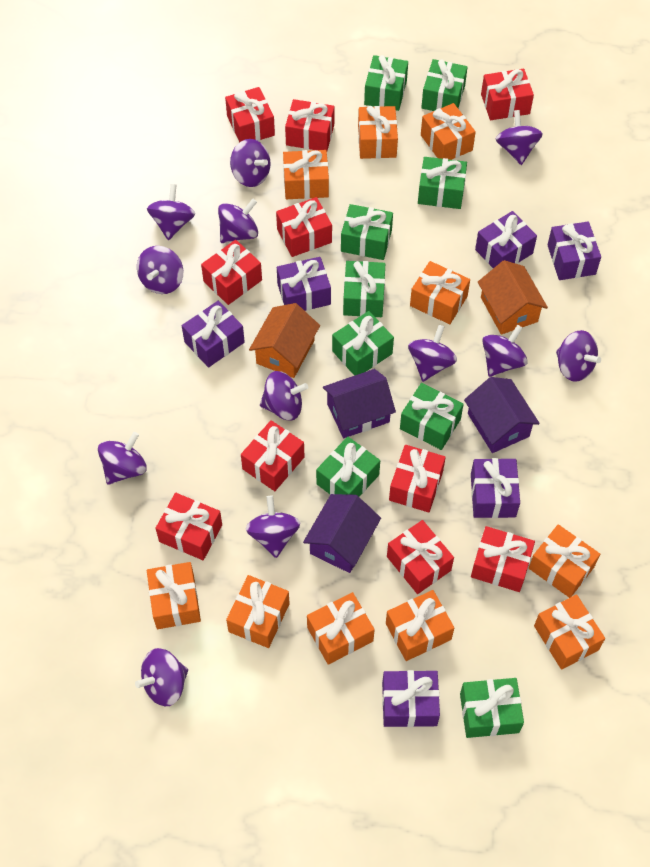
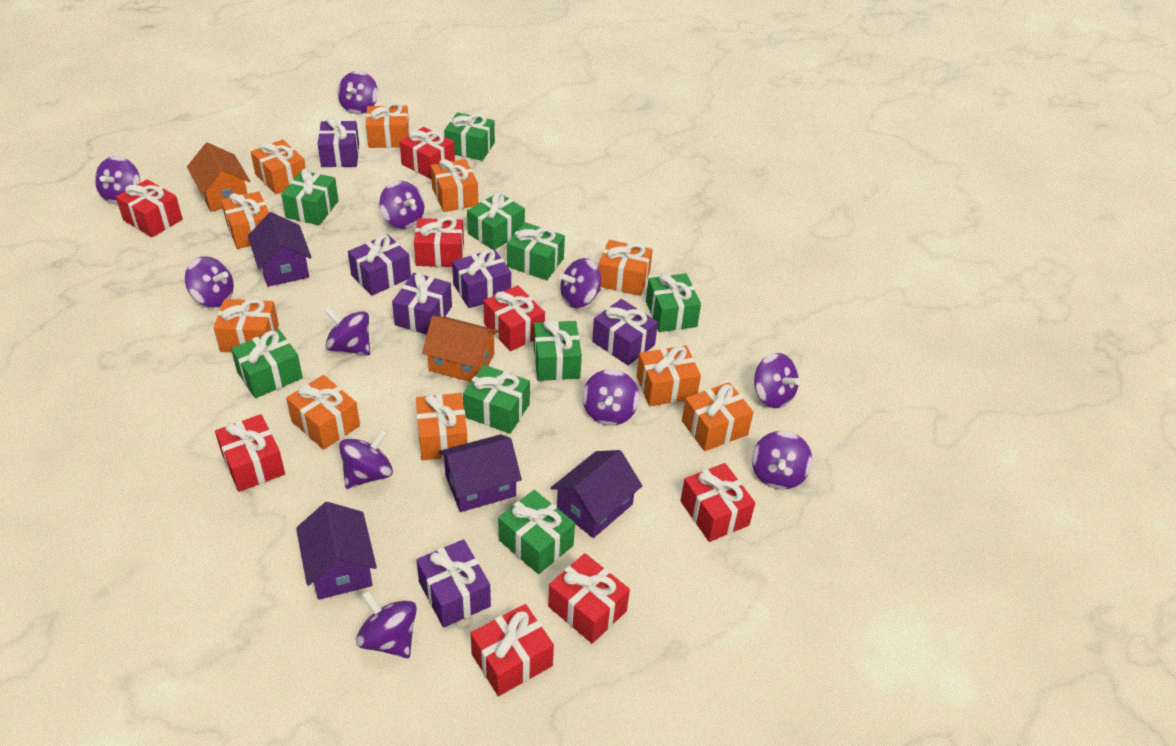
purple house: 3 -> 4
purple spinning top: 12 -> 11
red gift: 10 -> 8

